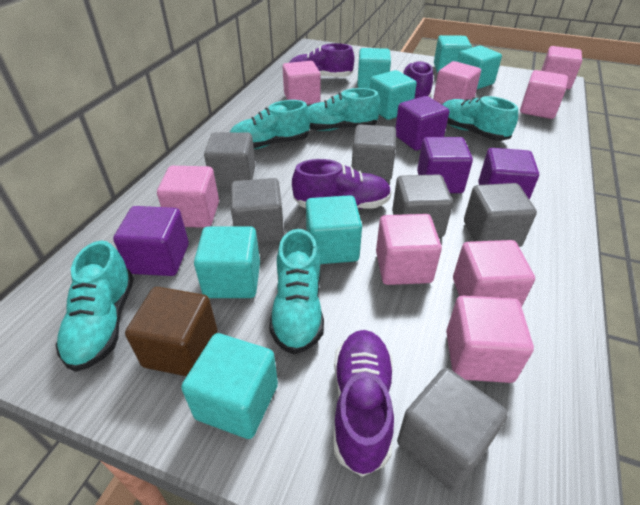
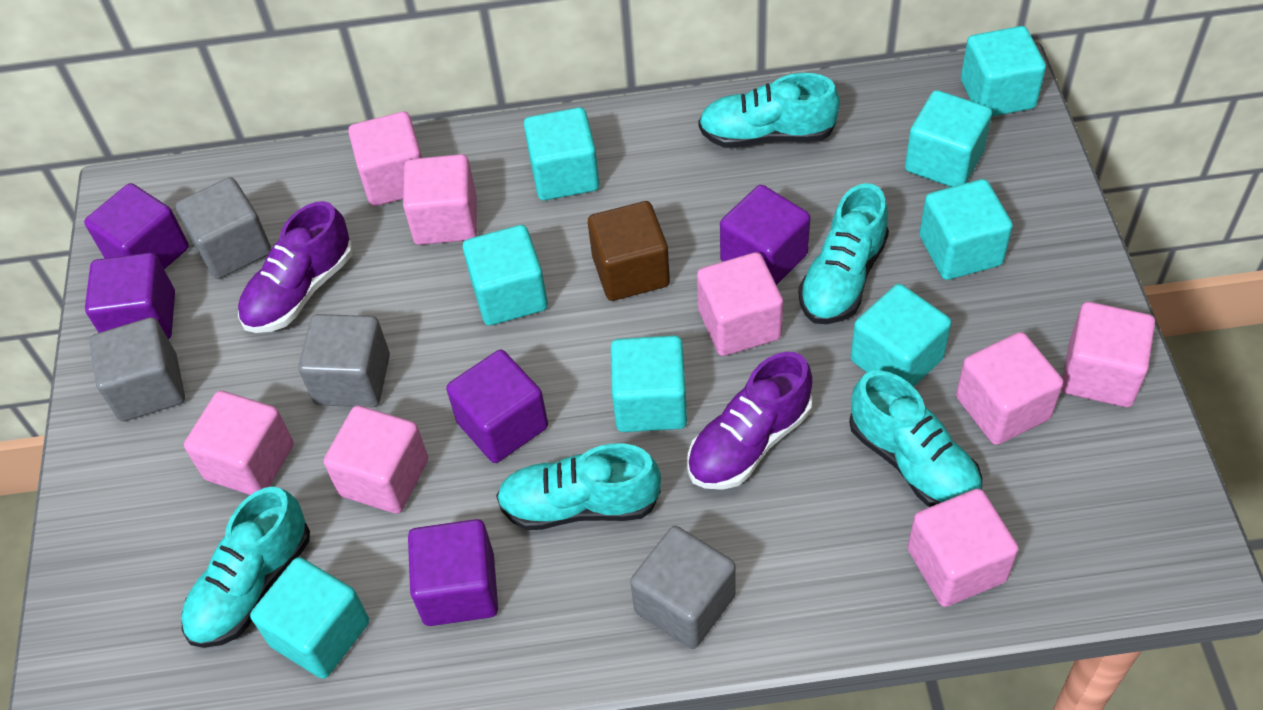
grey cube: 6 -> 4
purple cube: 4 -> 5
purple shoe: 4 -> 2
turquoise cube: 7 -> 8

